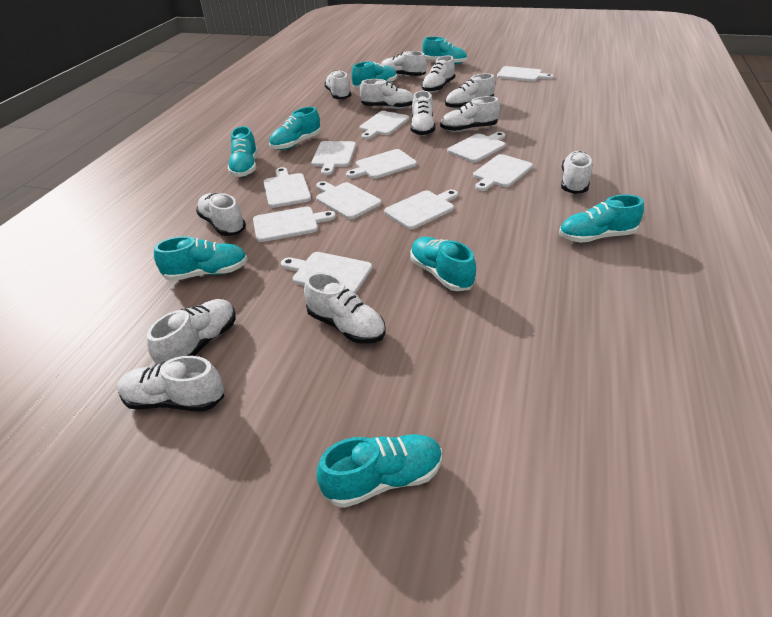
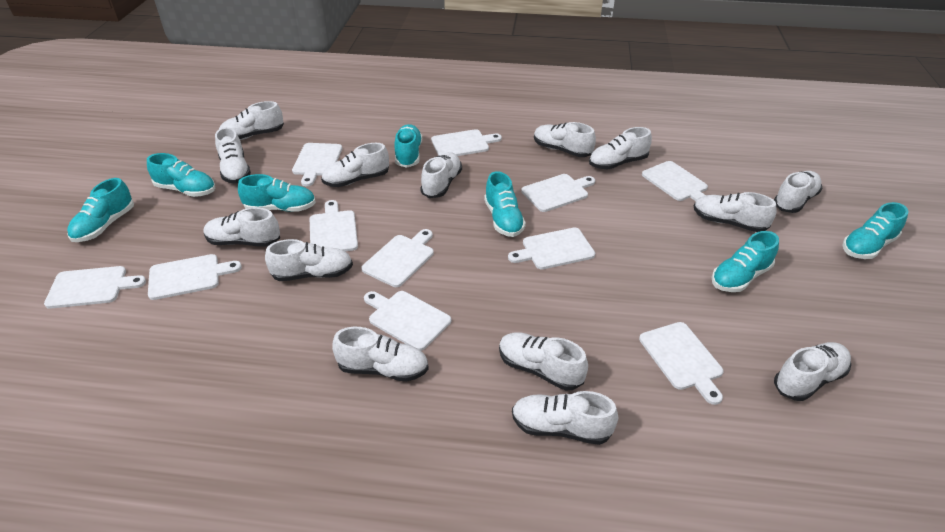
turquoise shoe: 8 -> 7
white shoe: 12 -> 14

